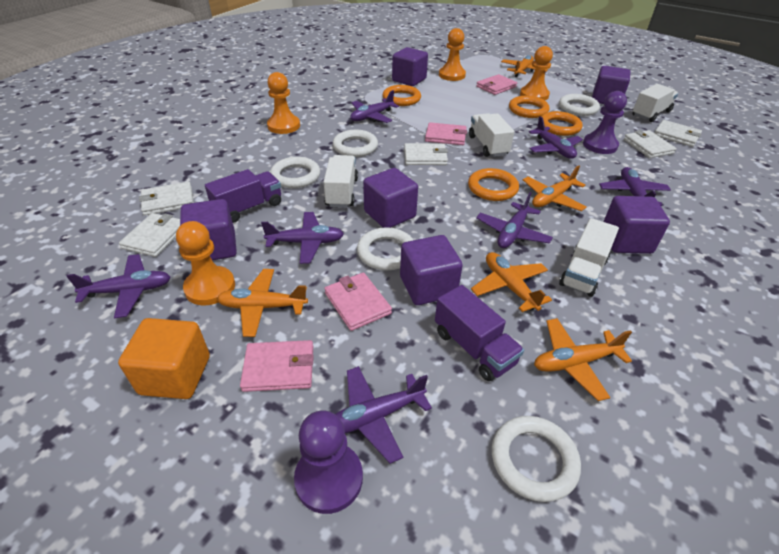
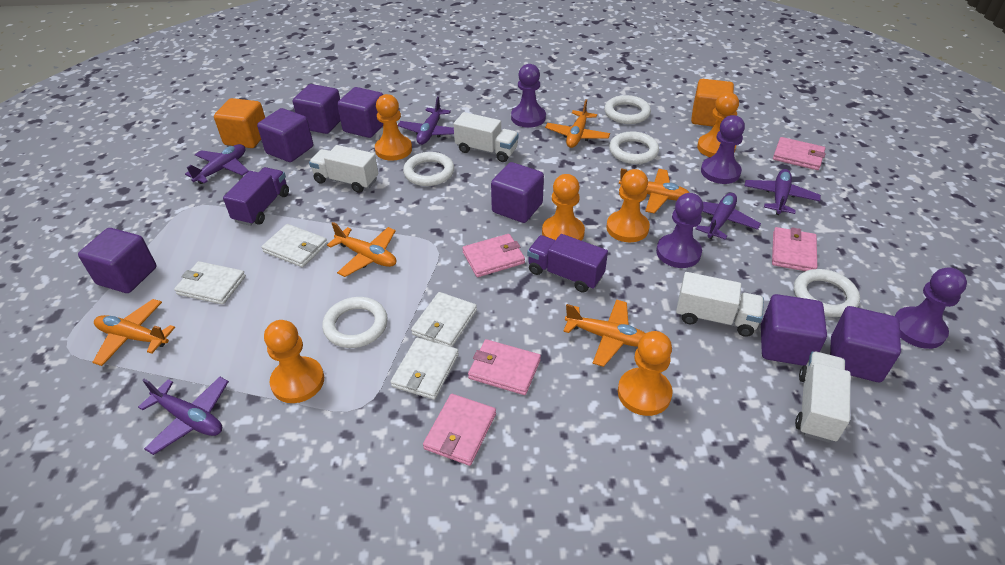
orange cube: 1 -> 2
orange pawn: 4 -> 6
orange ring: 4 -> 0
pink wallet: 4 -> 5
purple cube: 6 -> 7
purple pawn: 2 -> 4
purple plane: 7 -> 5
white wallet: 5 -> 4

